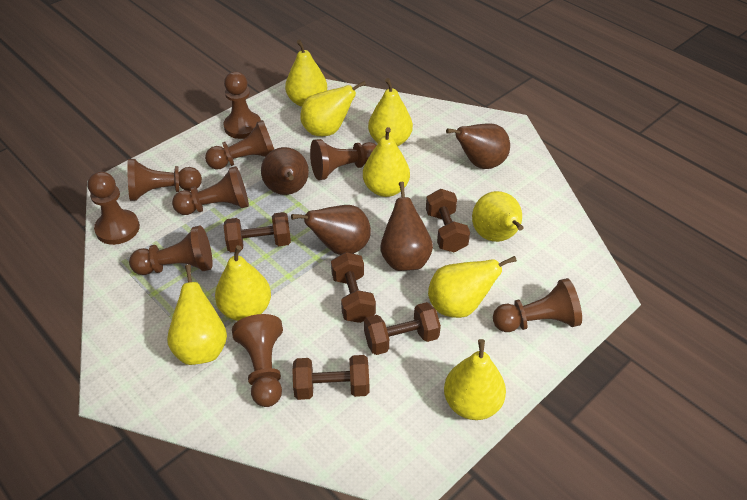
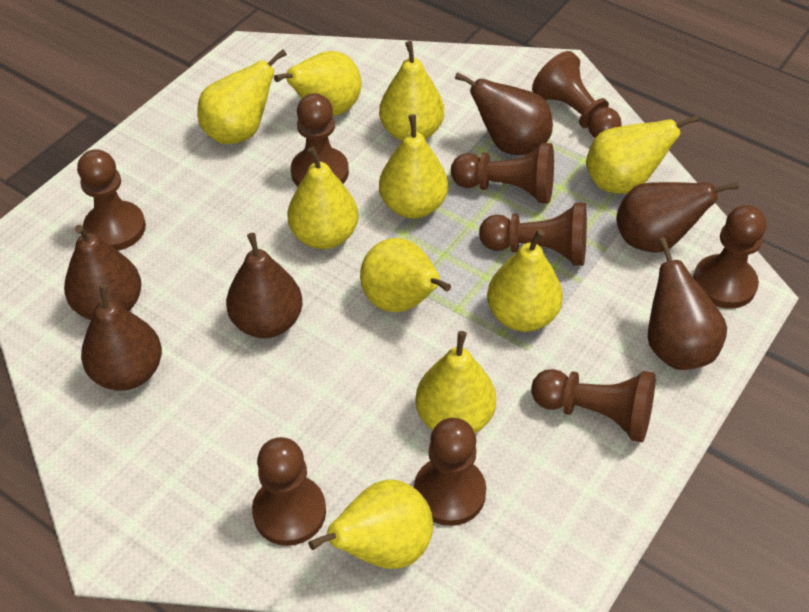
brown dumbbell: 5 -> 0
brown pear: 4 -> 6
yellow pear: 9 -> 10

